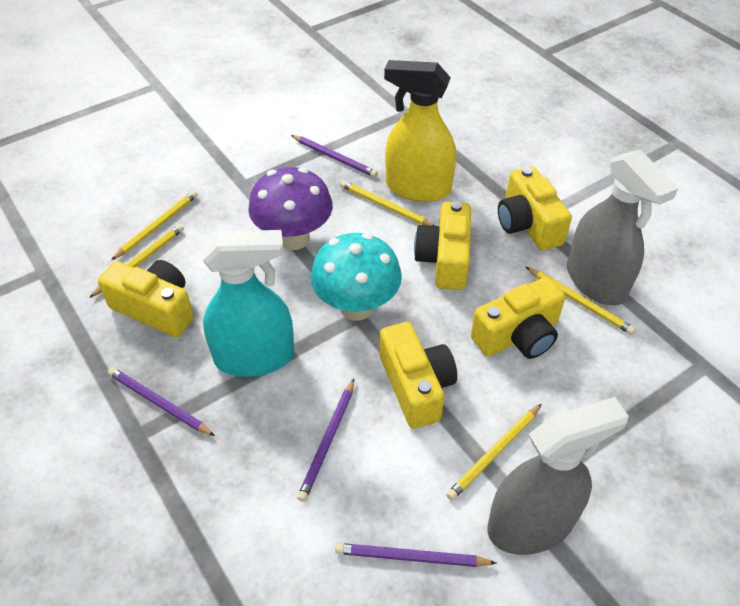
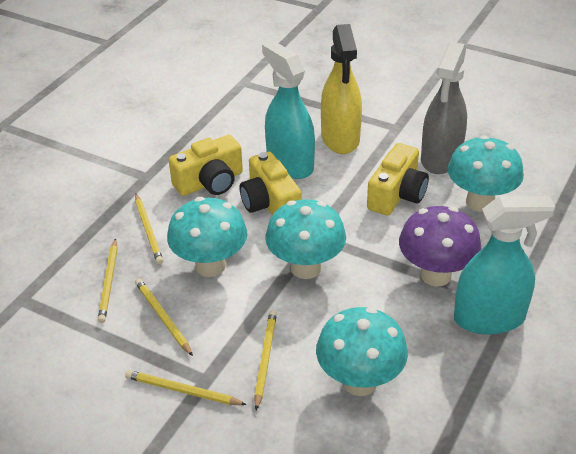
grey spray bottle: 2 -> 1
purple pencil: 4 -> 0
turquoise mushroom: 1 -> 4
turquoise spray bottle: 1 -> 2
yellow camera: 5 -> 3

